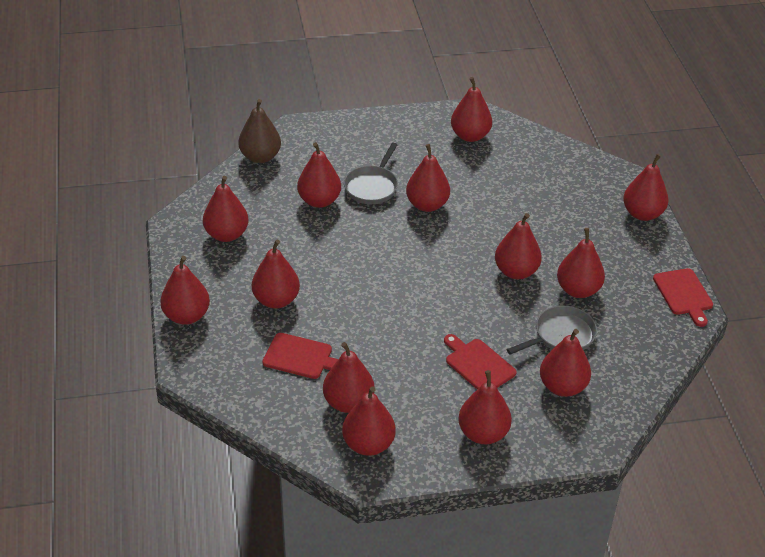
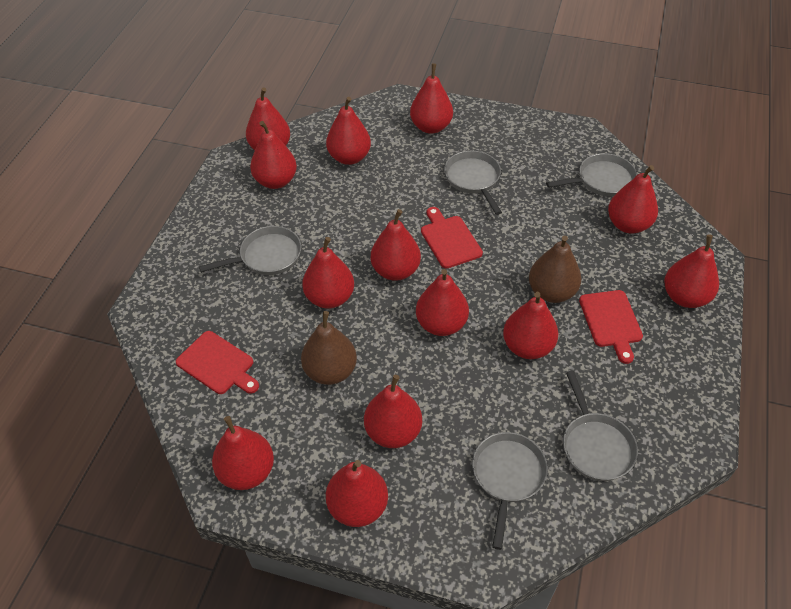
brown pear: 1 -> 2
grey pan: 2 -> 5

